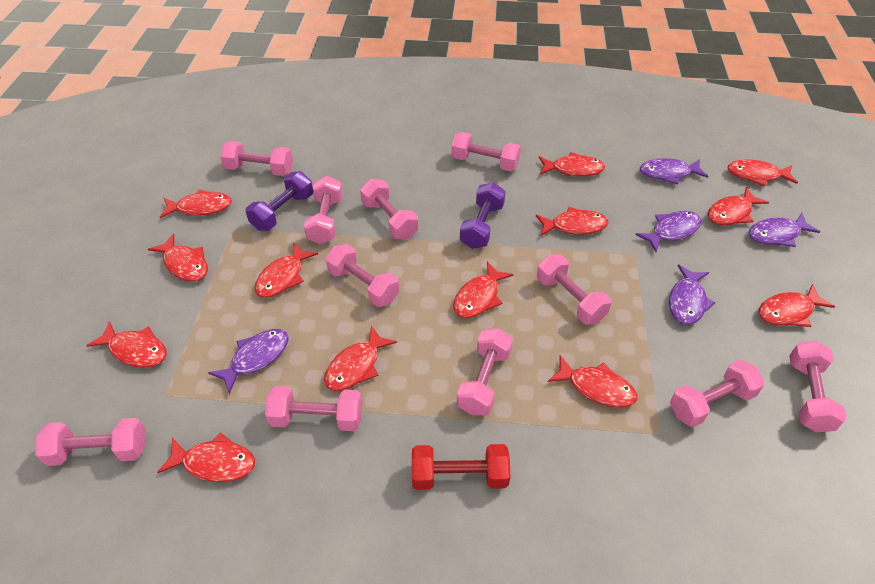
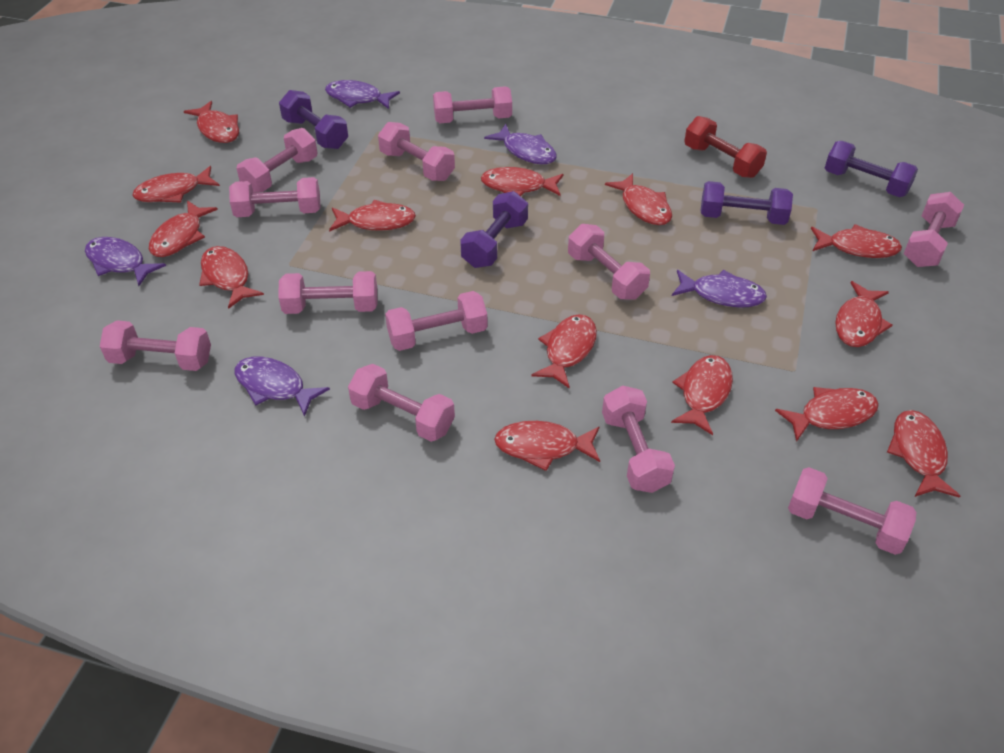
pink dumbbell: 11 -> 12
purple dumbbell: 2 -> 4
red fish: 13 -> 14

